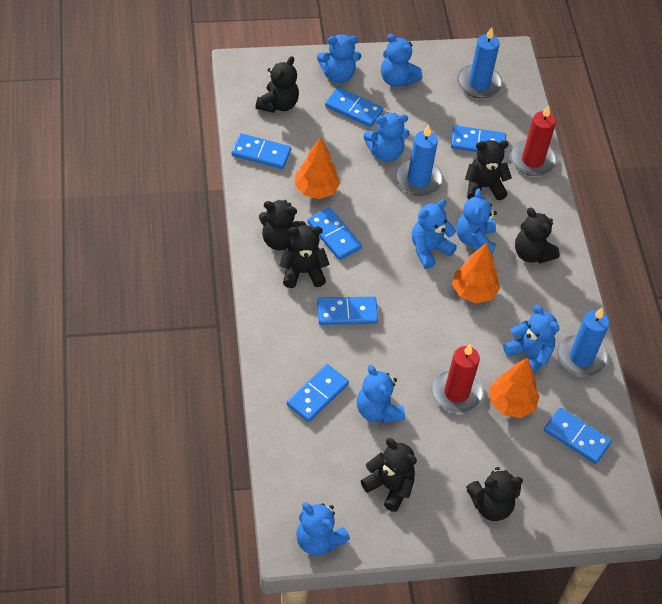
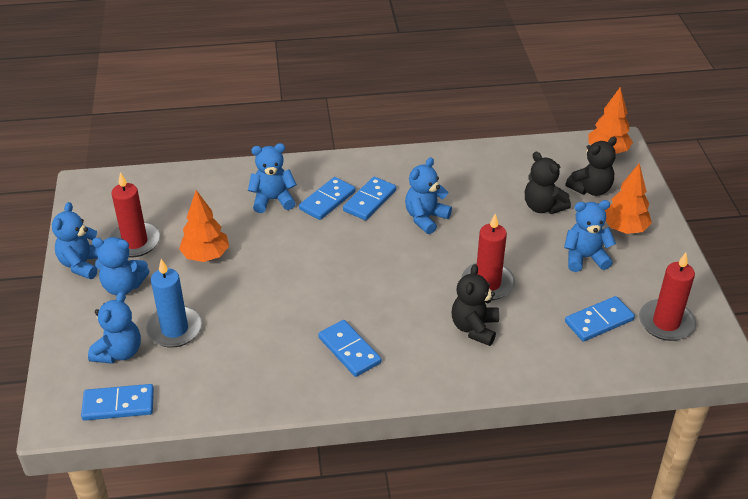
black teddy bear: 7 -> 3
blue candle: 3 -> 1
blue domino: 7 -> 5
blue teddy bear: 8 -> 6
red candle: 2 -> 3

